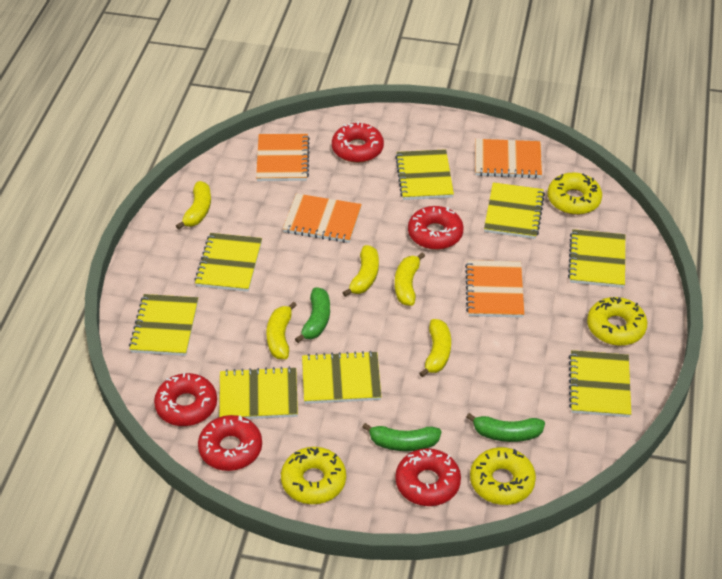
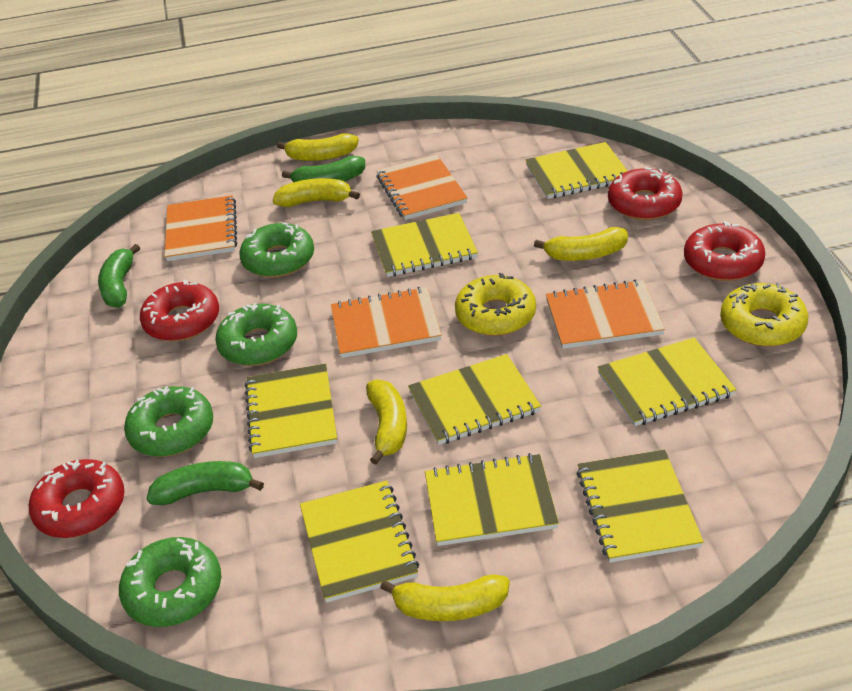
green donut: 0 -> 4
red donut: 5 -> 4
yellow donut: 4 -> 2

